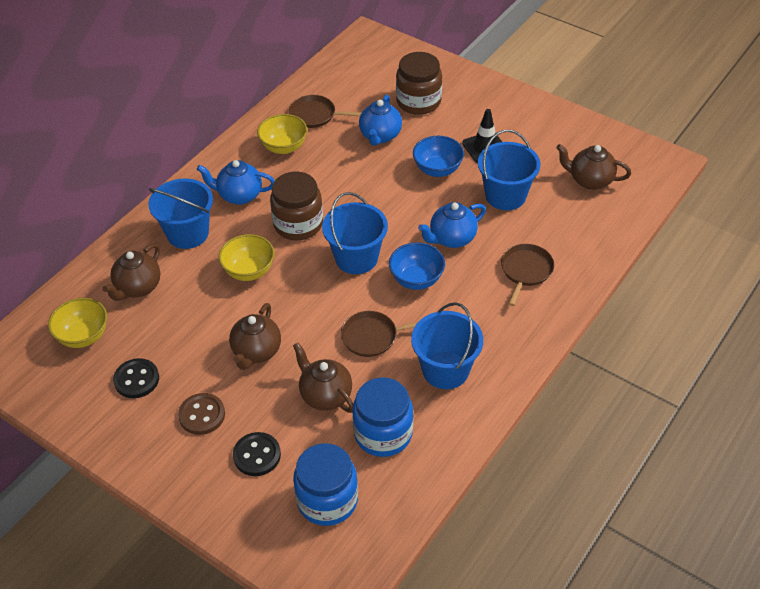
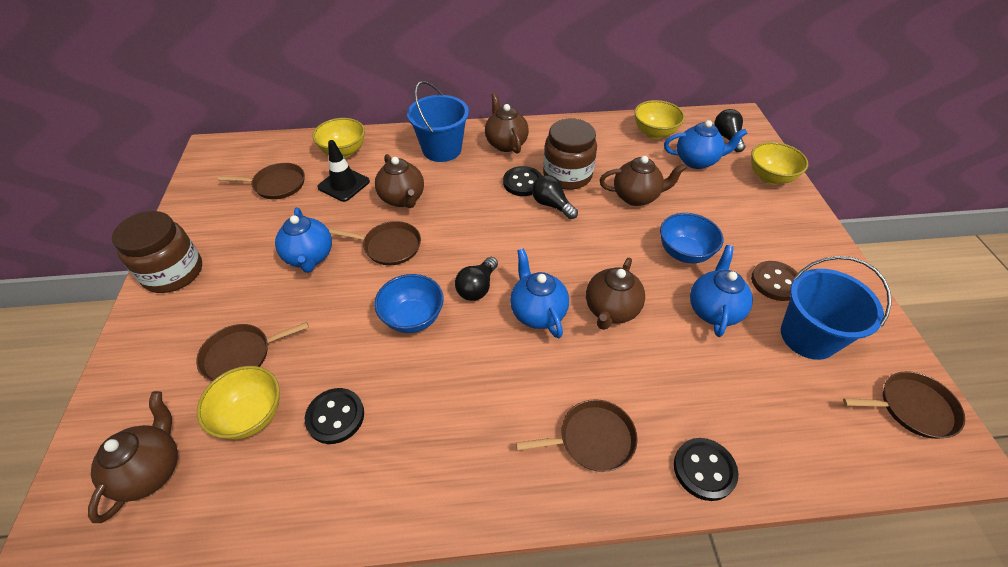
black button: 2 -> 3
black light bulb: 0 -> 3
blue bucket: 4 -> 2
blue jar: 2 -> 0
blue teapot: 3 -> 4
brown pan: 3 -> 5
brown teapot: 4 -> 5
yellow bowl: 3 -> 4

